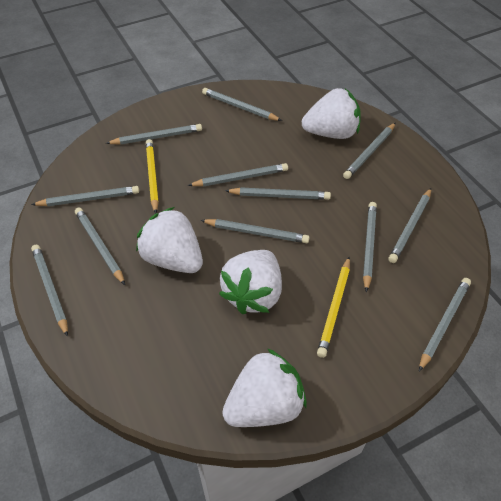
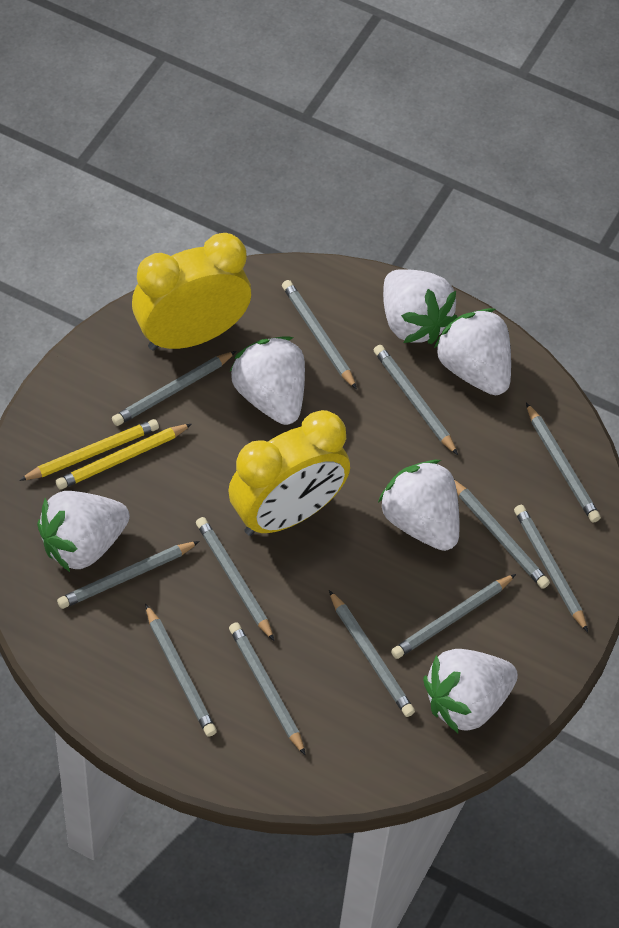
white strawberry: 4 -> 6
yellow clock: 0 -> 2

